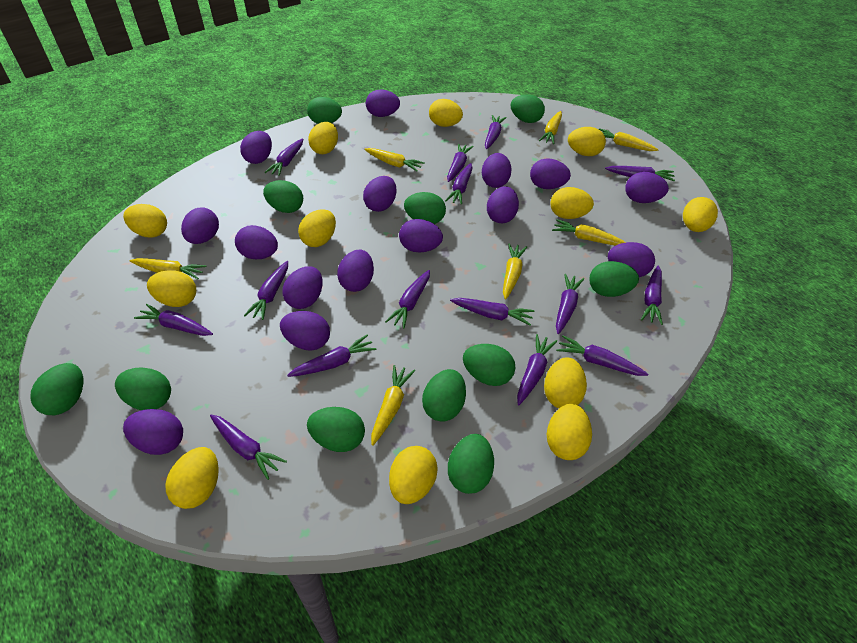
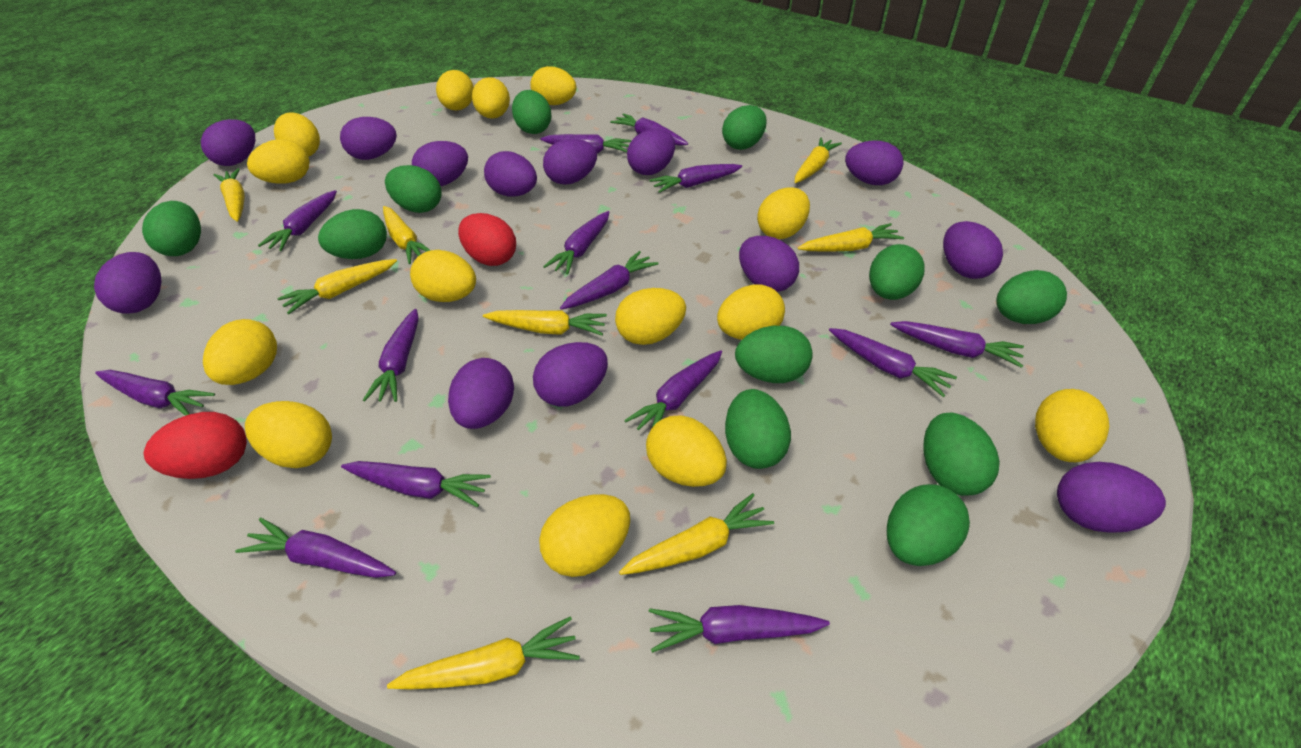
purple carrot: 15 -> 14
purple egg: 15 -> 13
red egg: 0 -> 2
yellow carrot: 7 -> 8
yellow egg: 12 -> 14

